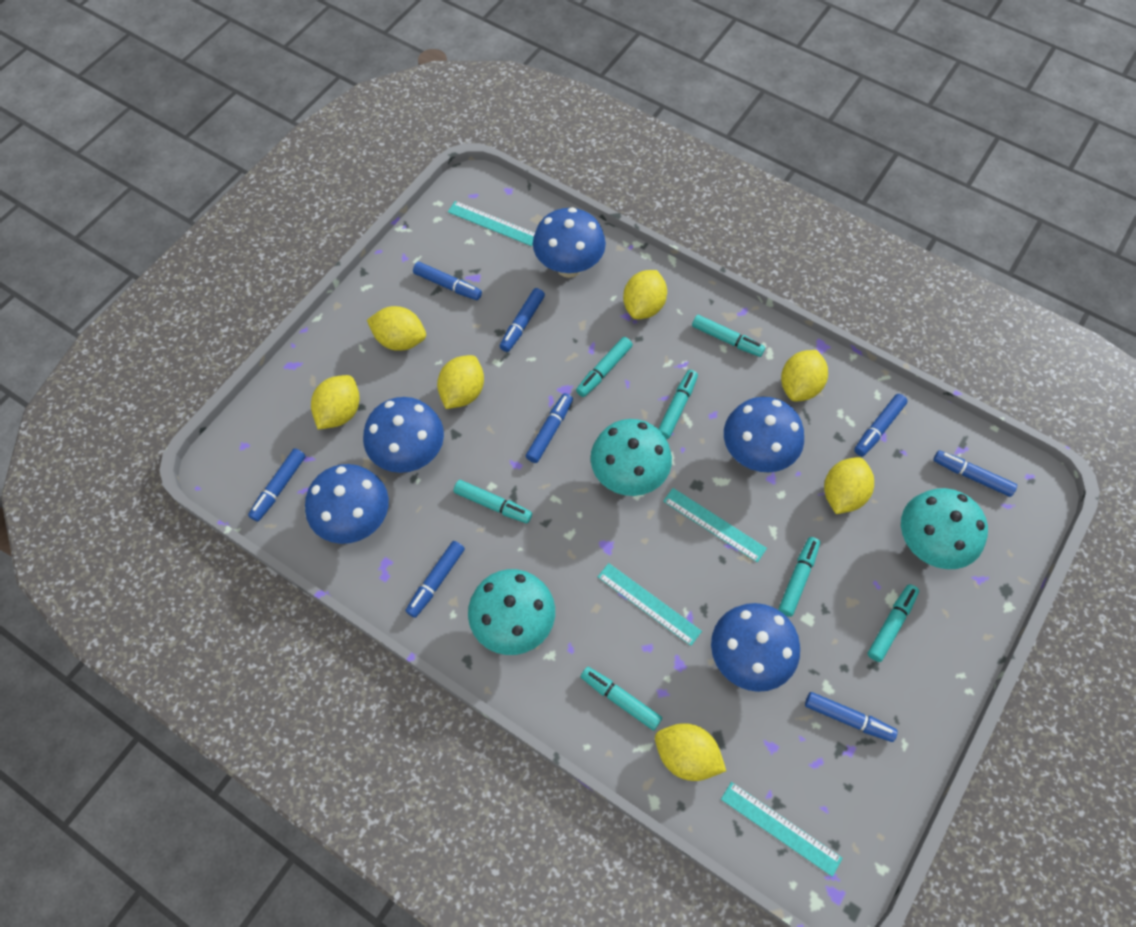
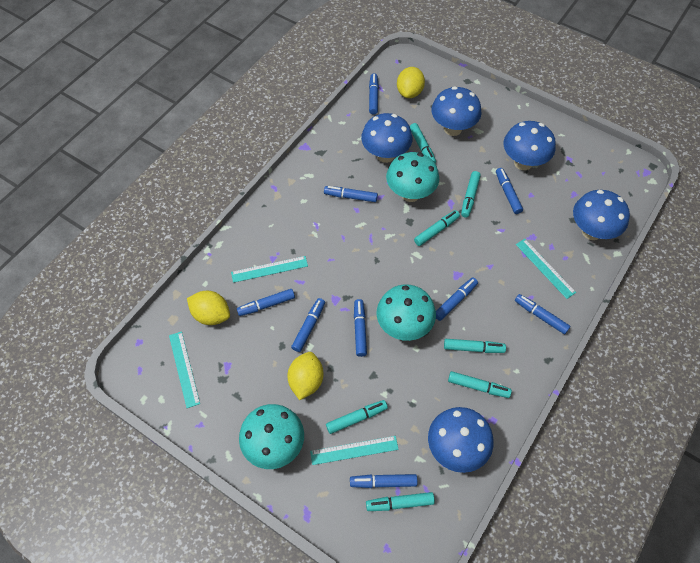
blue marker: 8 -> 9
yellow lemon: 7 -> 3

